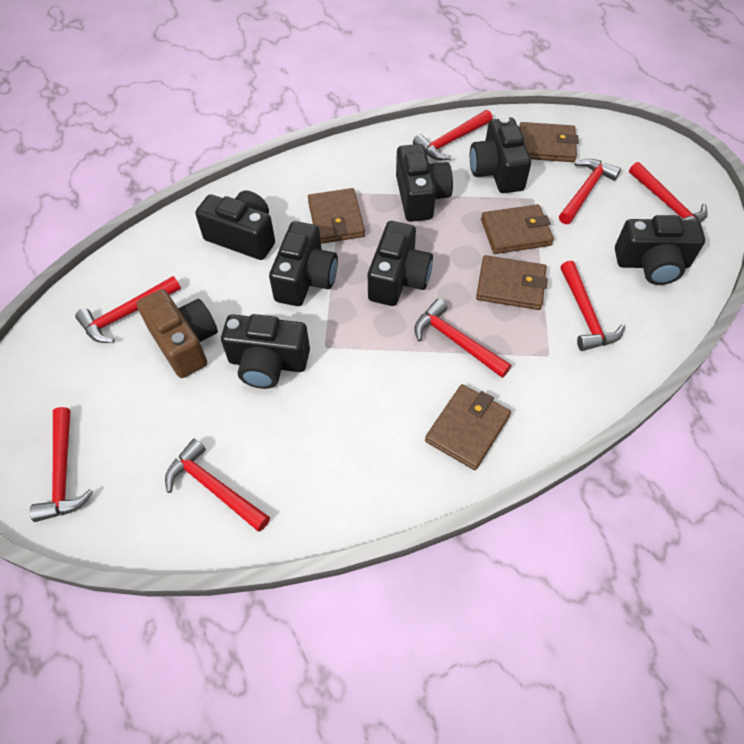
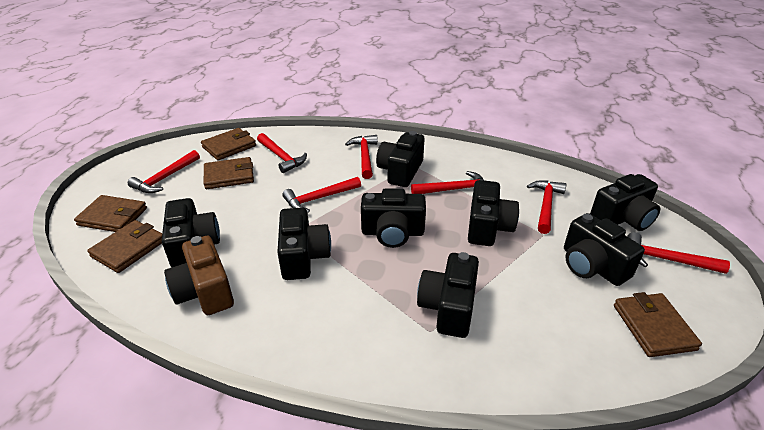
black camera: 7 -> 8
red hammer: 8 -> 7

